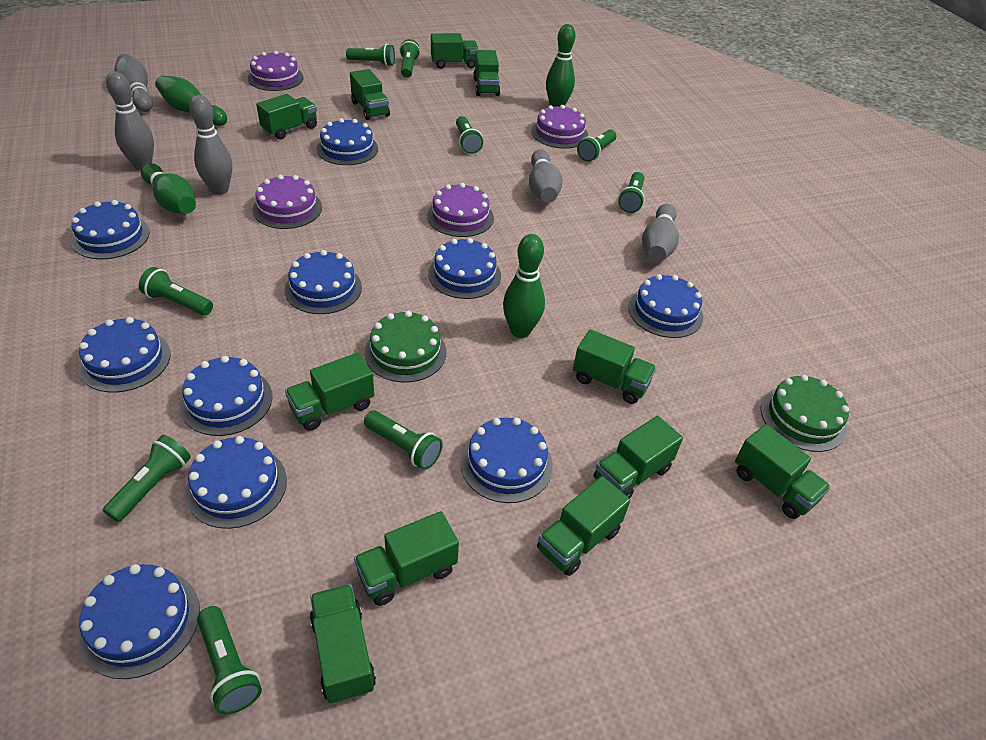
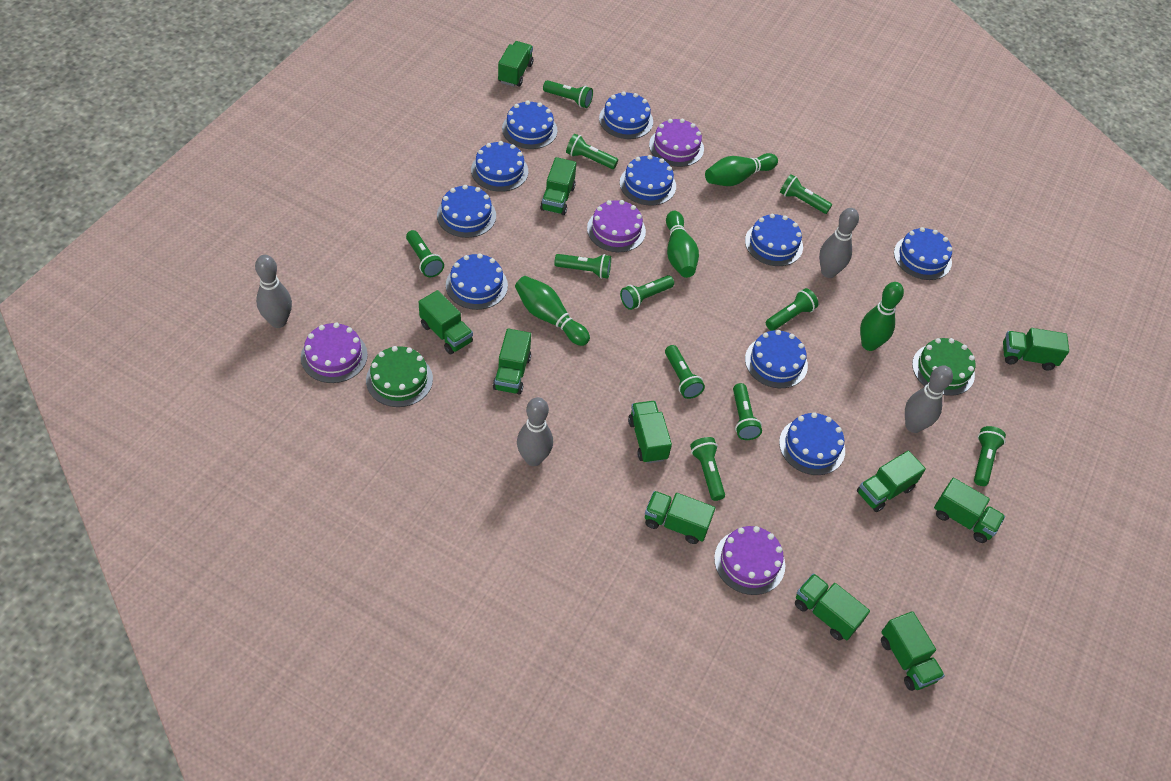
green flashlight: 9 -> 11
grey bowling pin: 5 -> 4

